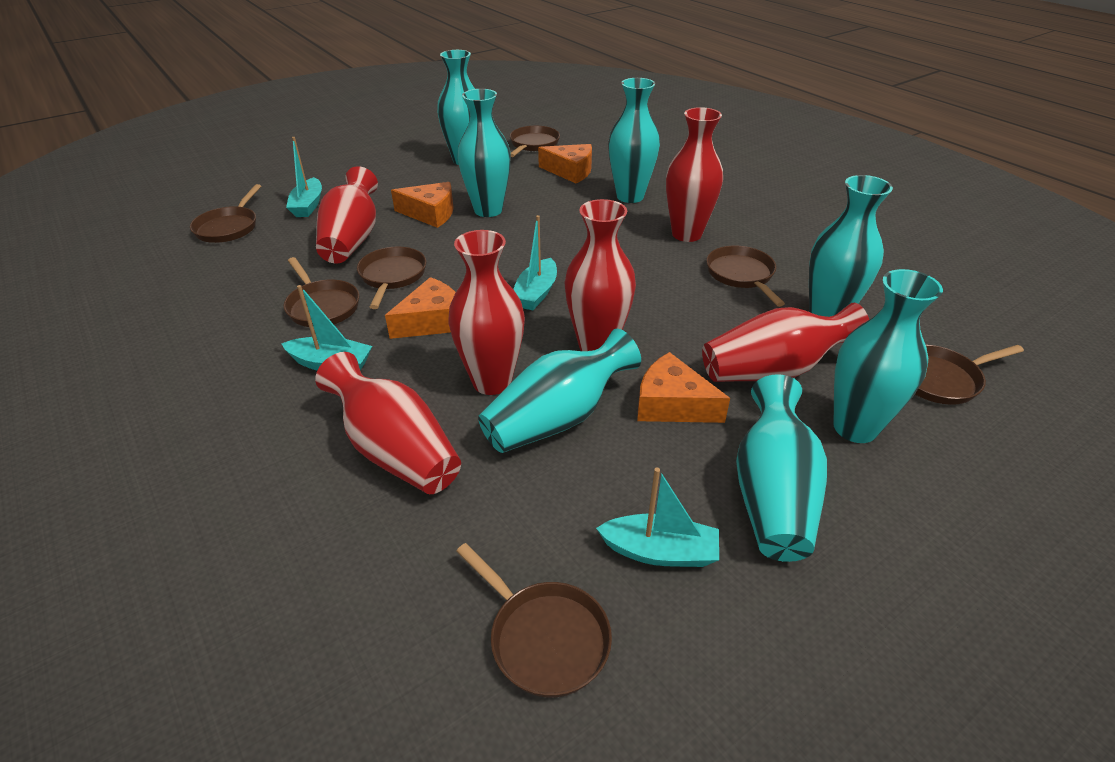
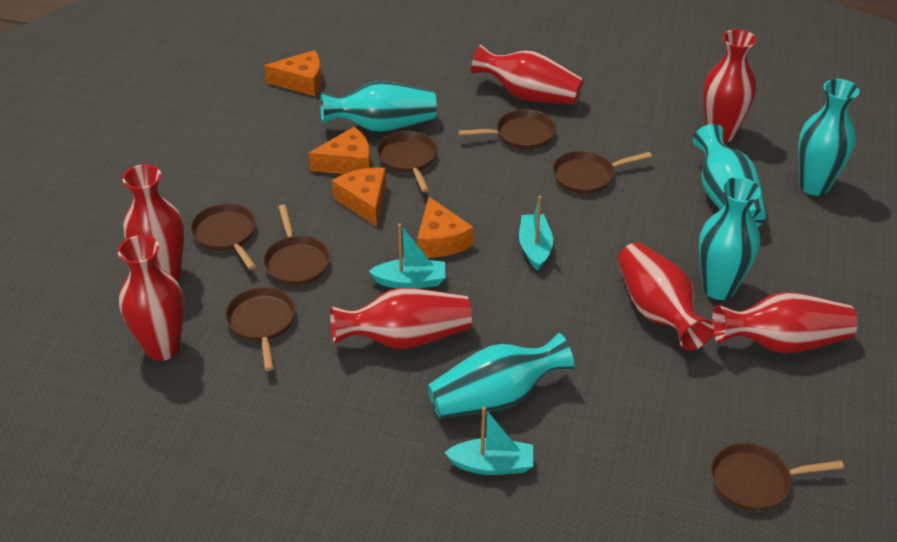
red vase: 6 -> 7
turquoise boat: 4 -> 3
turquoise vase: 7 -> 5

